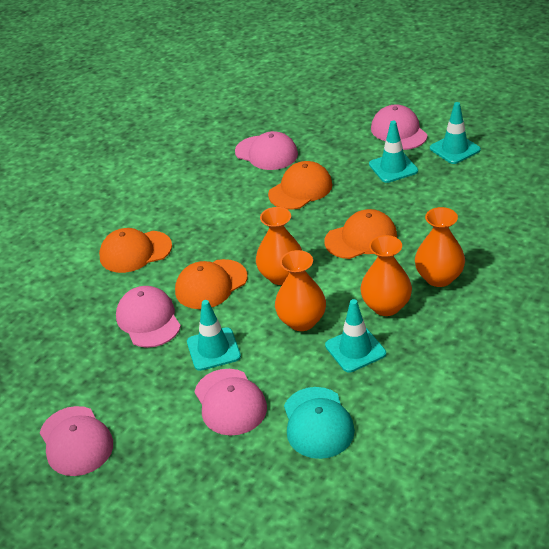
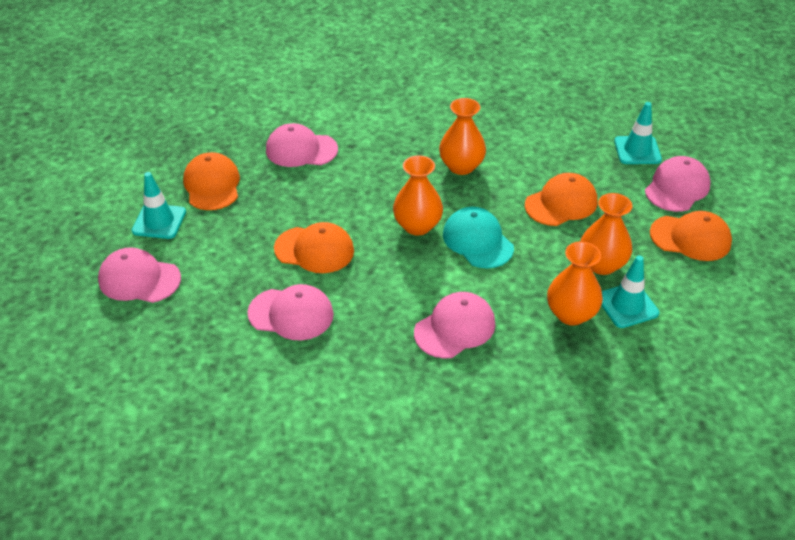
turquoise traffic cone: 4 -> 3

